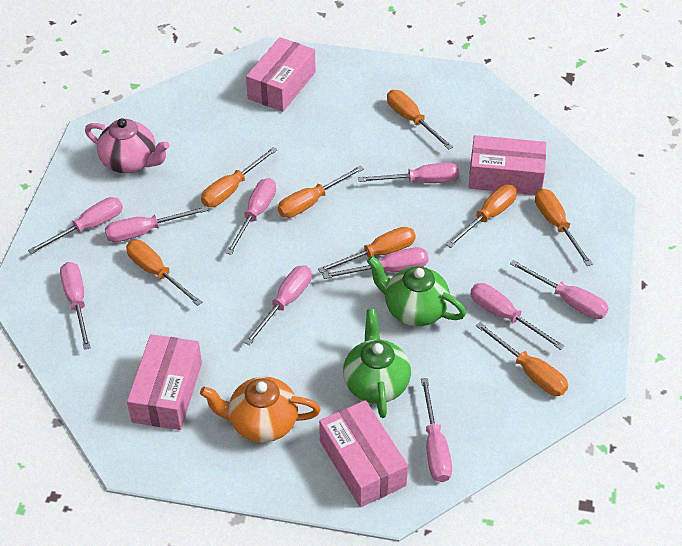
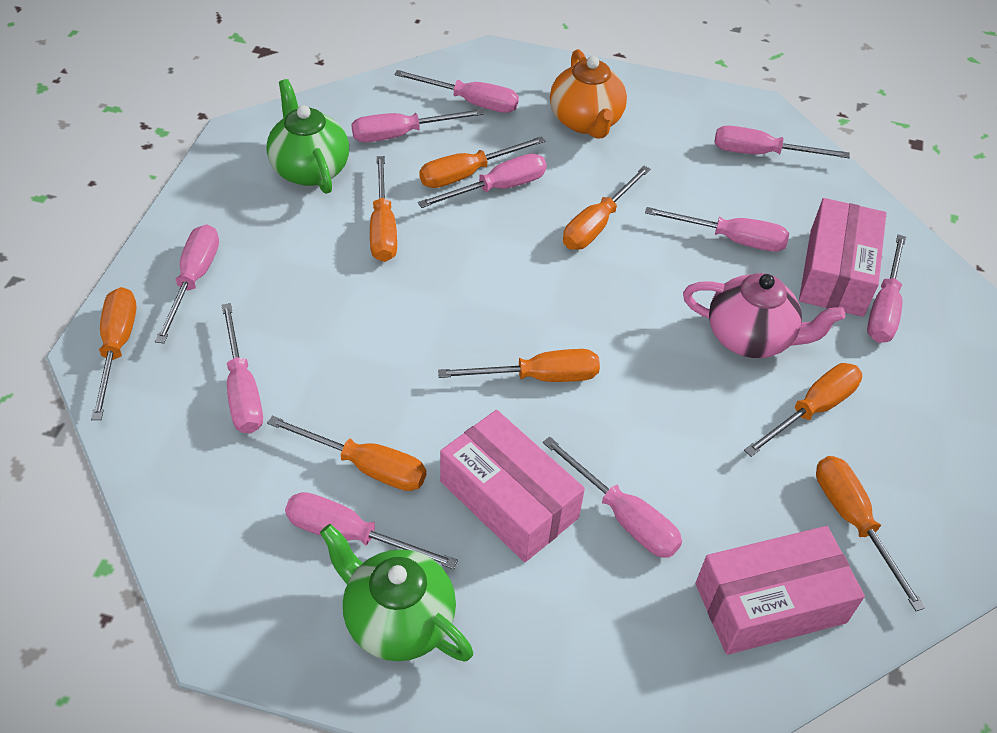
pink box: 4 -> 3

